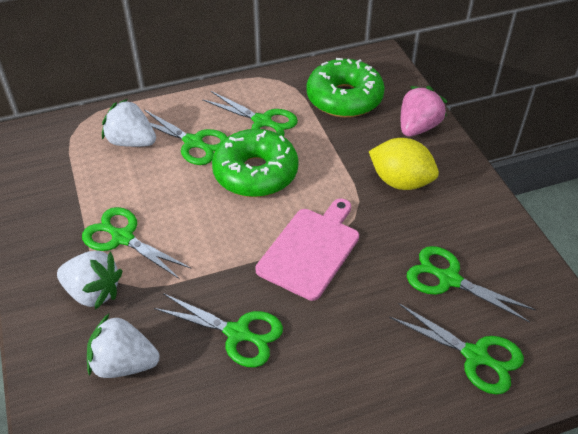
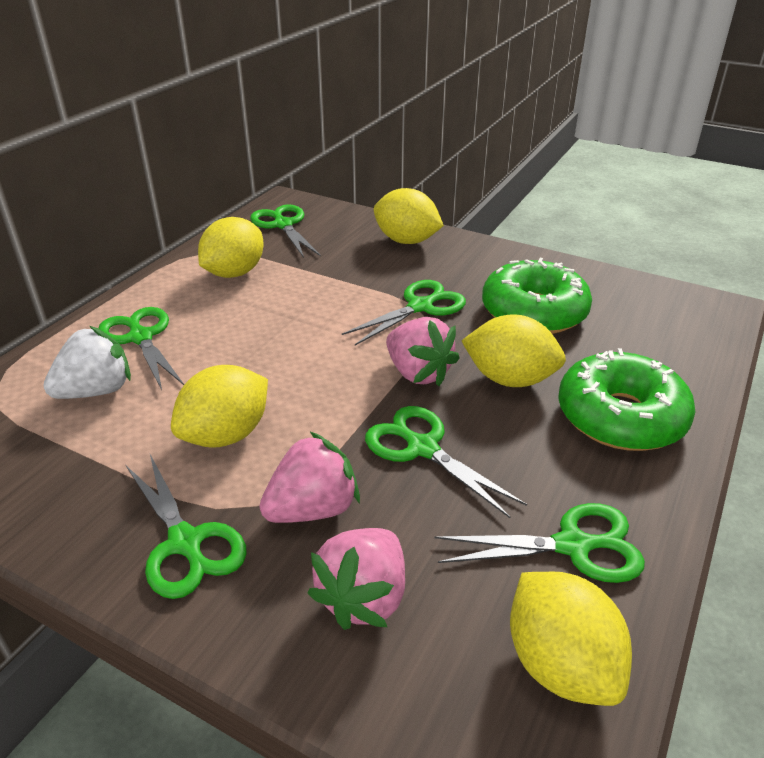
pink cutting board: 1 -> 0
pink strawberry: 1 -> 3
white strawberry: 3 -> 1
yellow lemon: 1 -> 5

